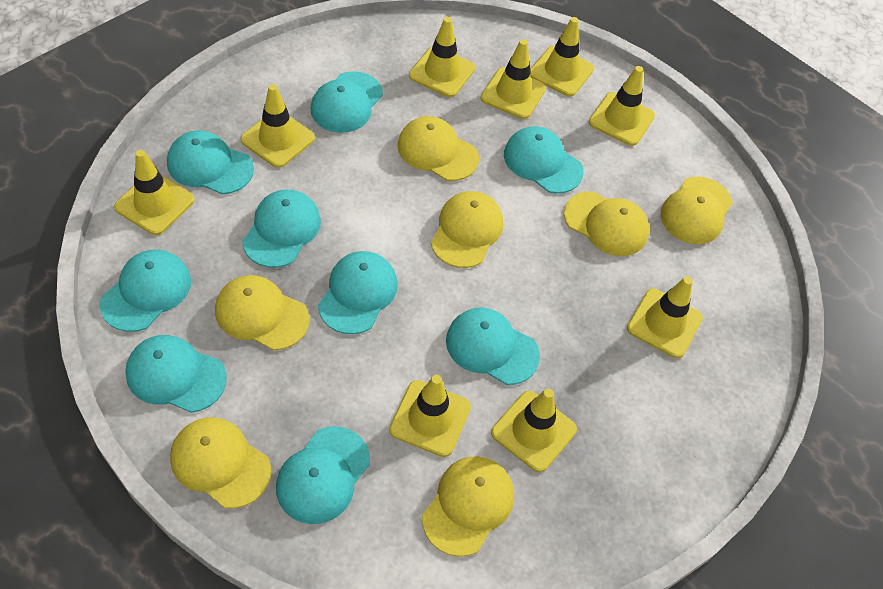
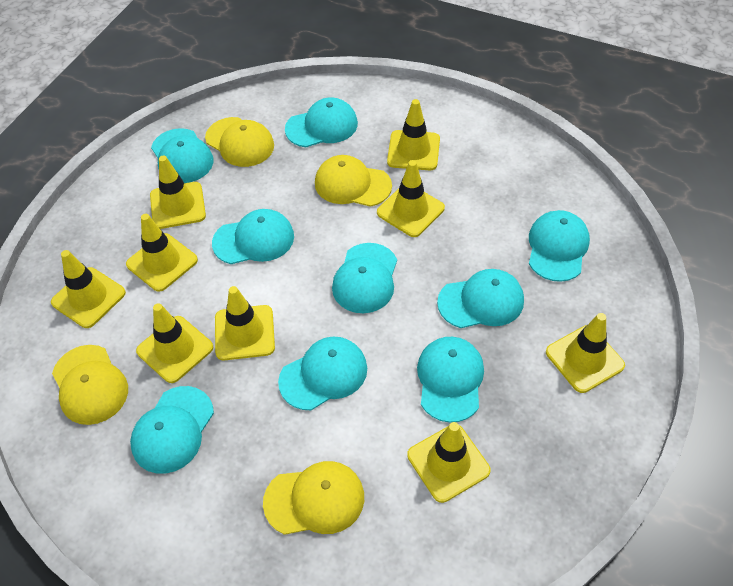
yellow cap: 7 -> 4

